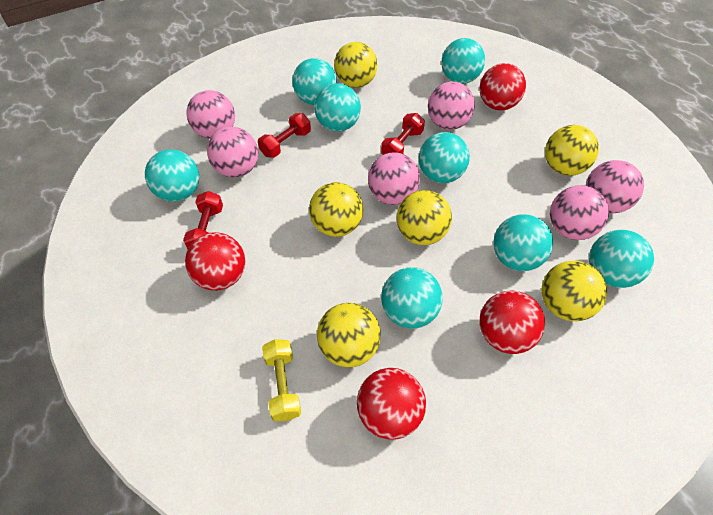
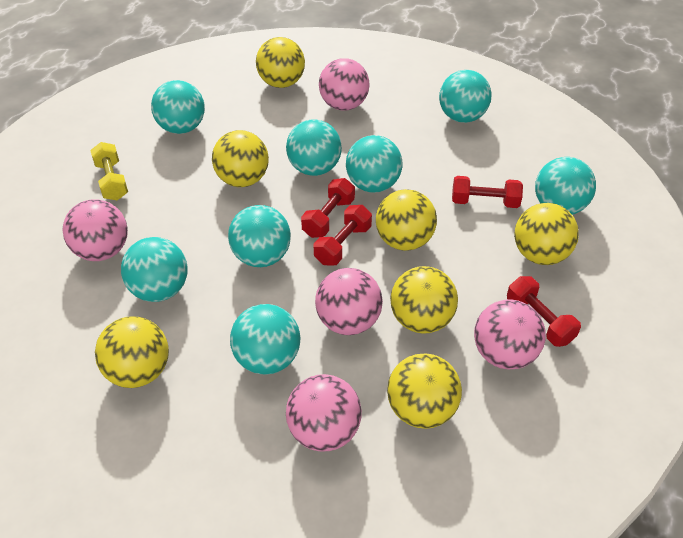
pink ball: 6 -> 5
red ball: 4 -> 0
red dumbbell: 3 -> 4
yellow ball: 6 -> 7

